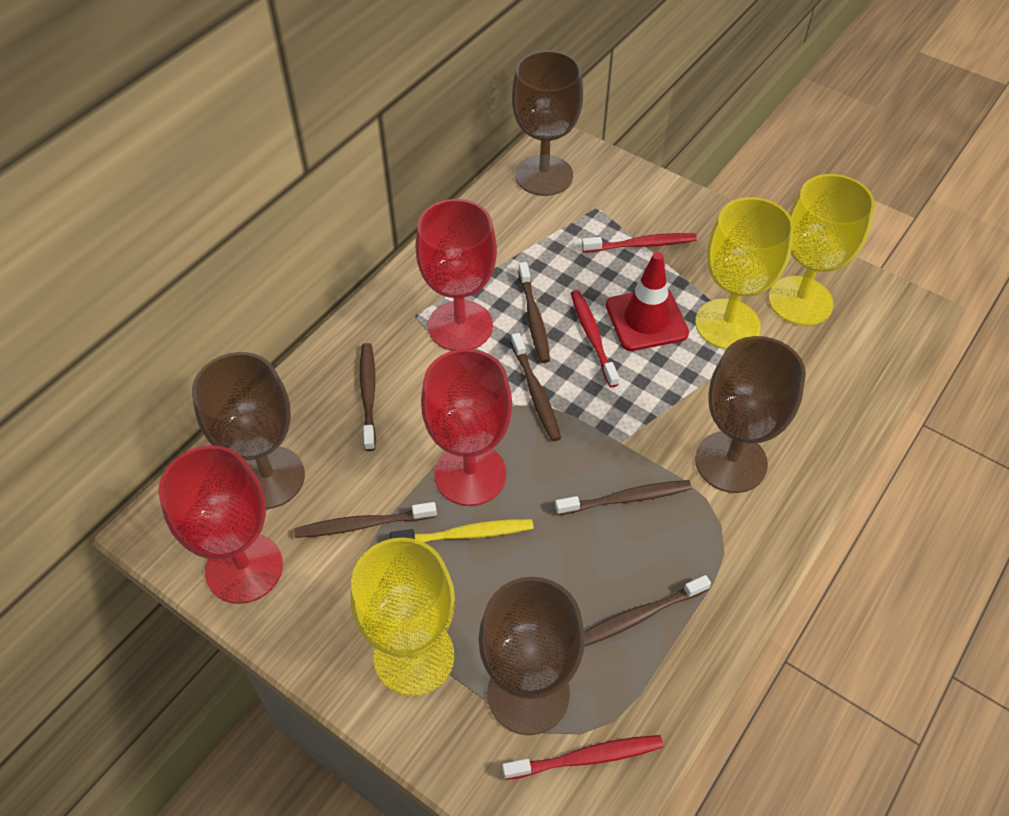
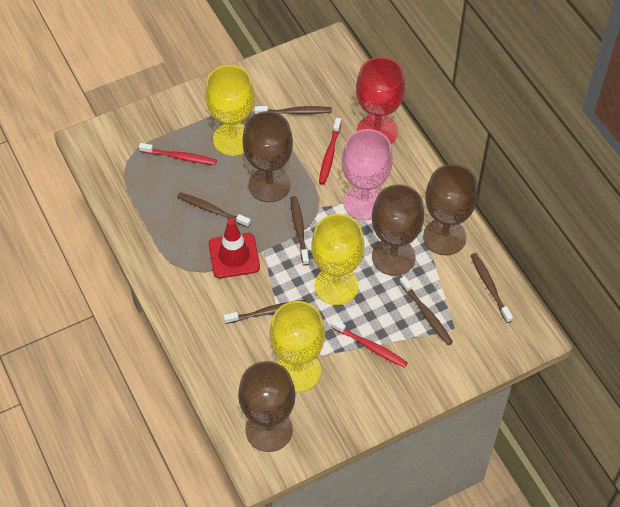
pink goblet: 0 -> 1
red goblet: 3 -> 1
yellow toothbrush: 1 -> 0

